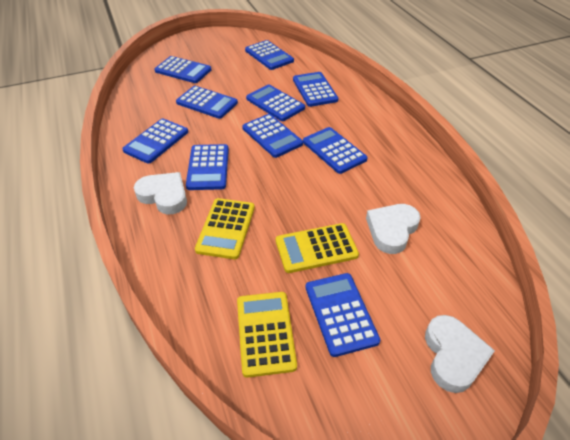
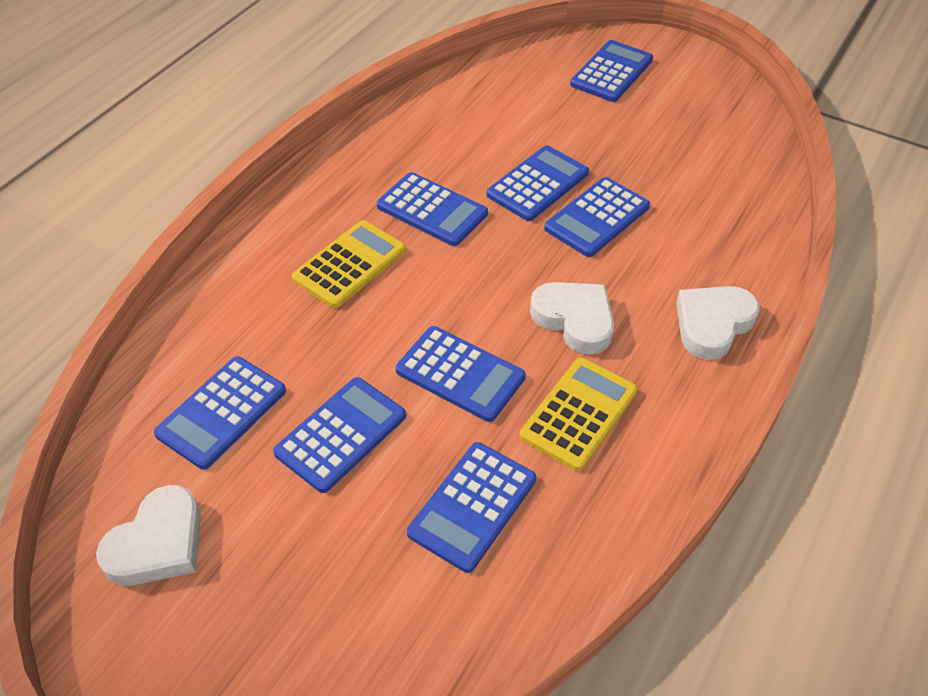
blue calculator: 10 -> 8
yellow calculator: 3 -> 2

